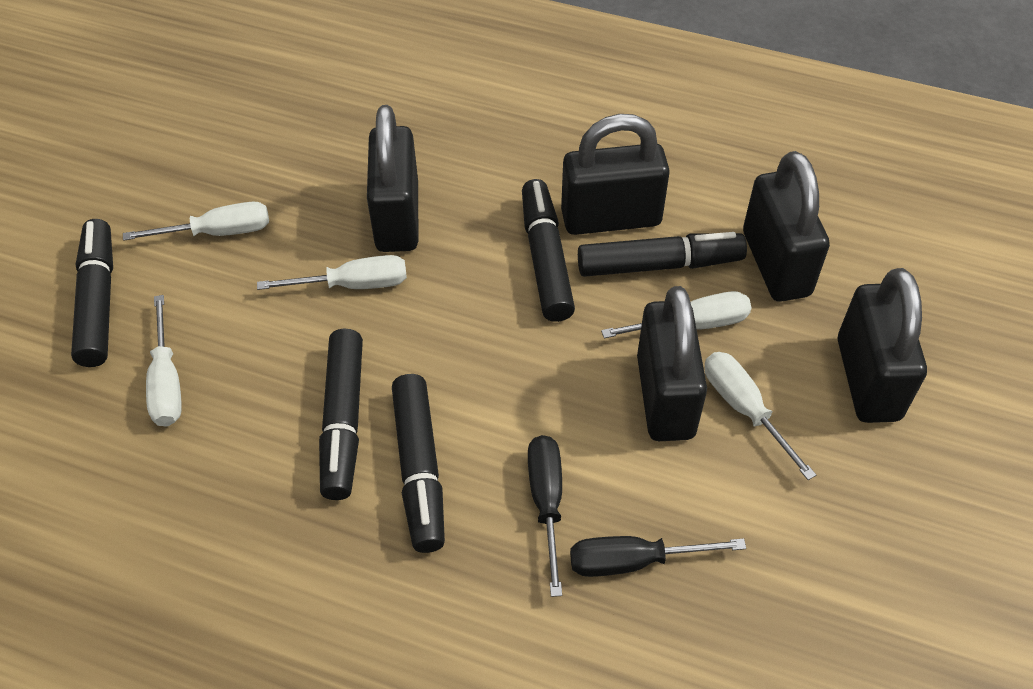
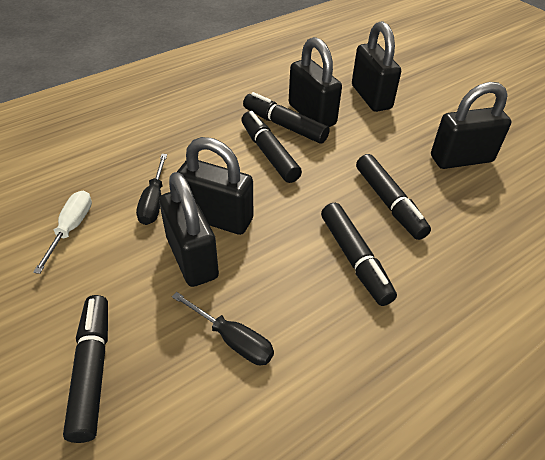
white screwdriver: 5 -> 1

